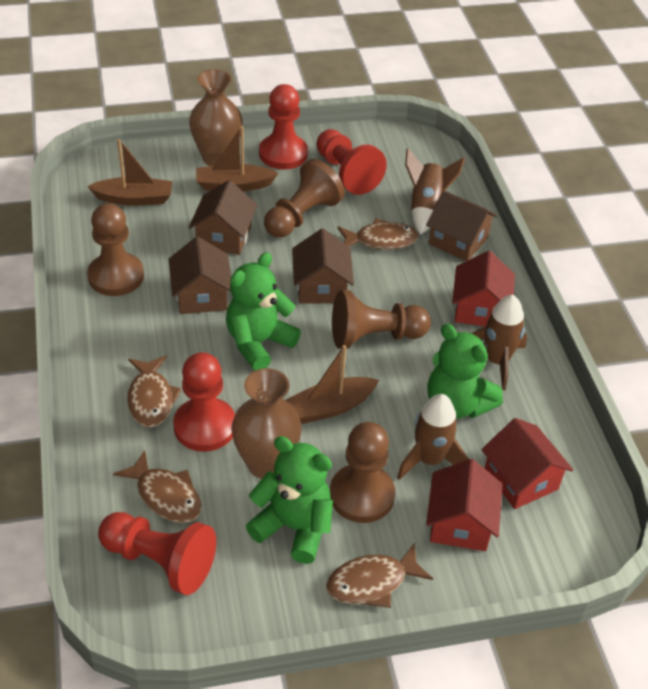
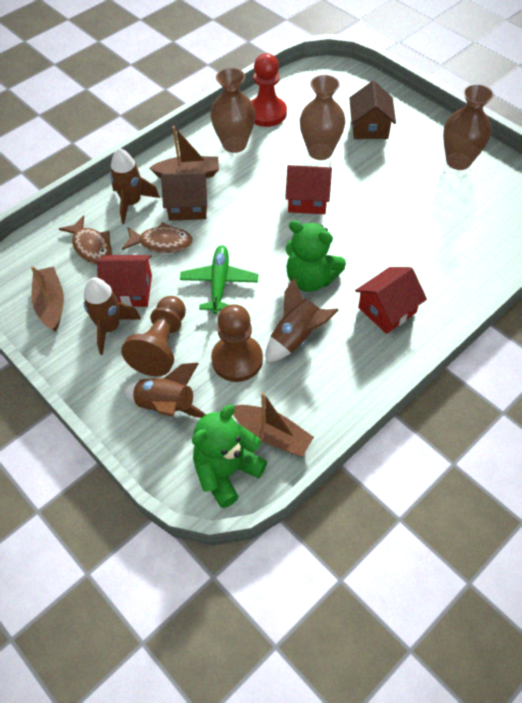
brown fish: 4 -> 2
brown house: 4 -> 2
brown pawn: 4 -> 2
brown rocket: 3 -> 4
brown vase: 2 -> 3
green plane: 0 -> 1
green teddy bear: 3 -> 2
red pawn: 4 -> 1

